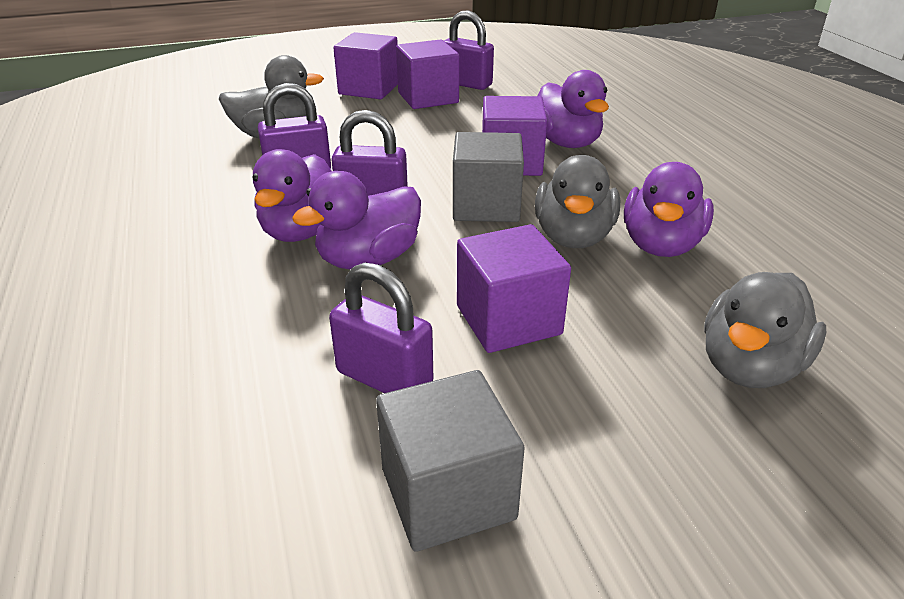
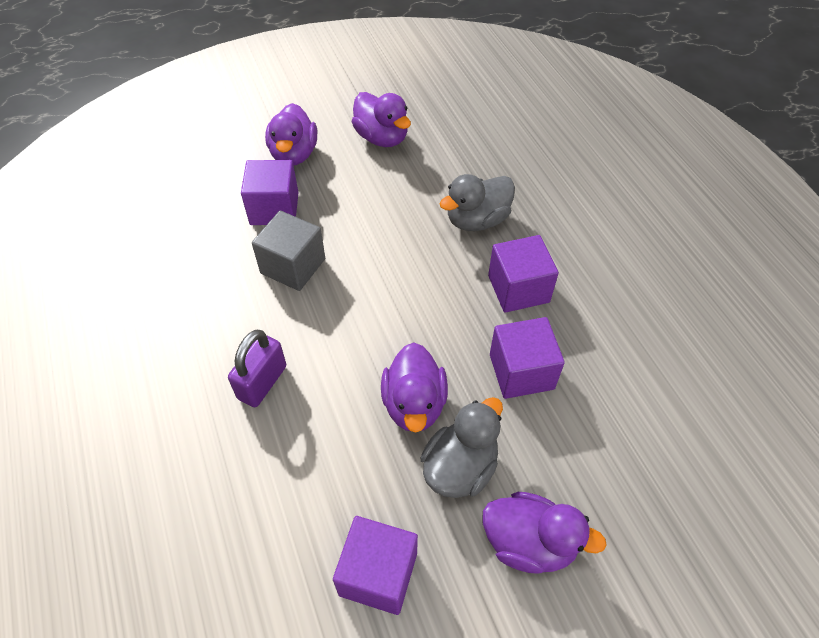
grey cube: 2 -> 1
grey duck: 3 -> 2
purple padlock: 4 -> 1

